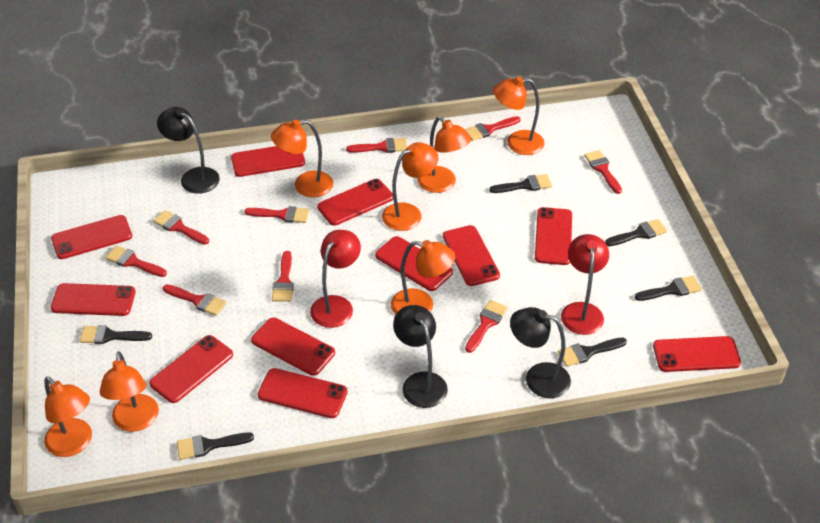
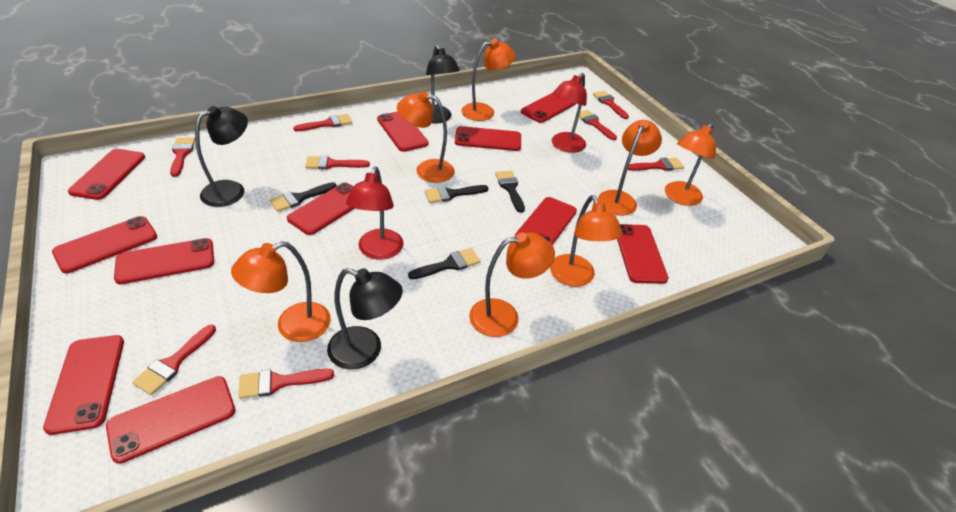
black brush: 6 -> 4
red brush: 9 -> 8

